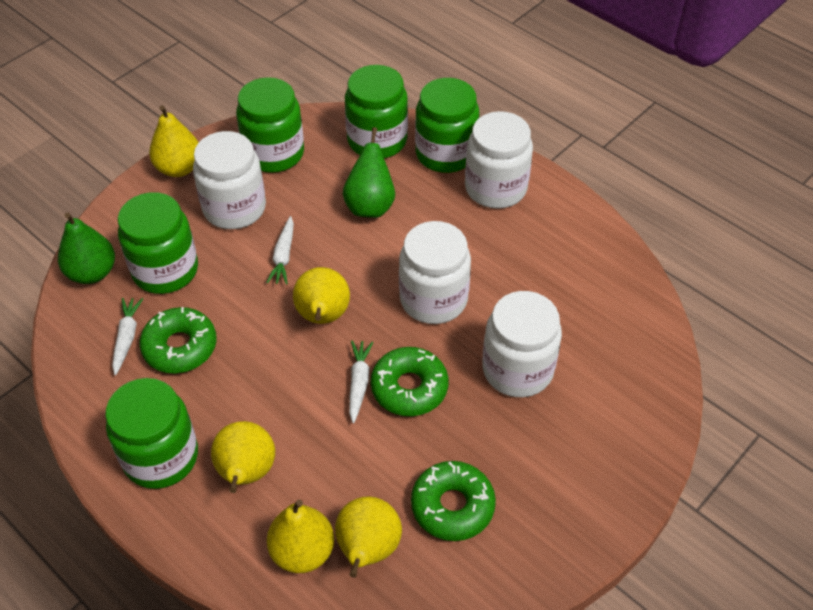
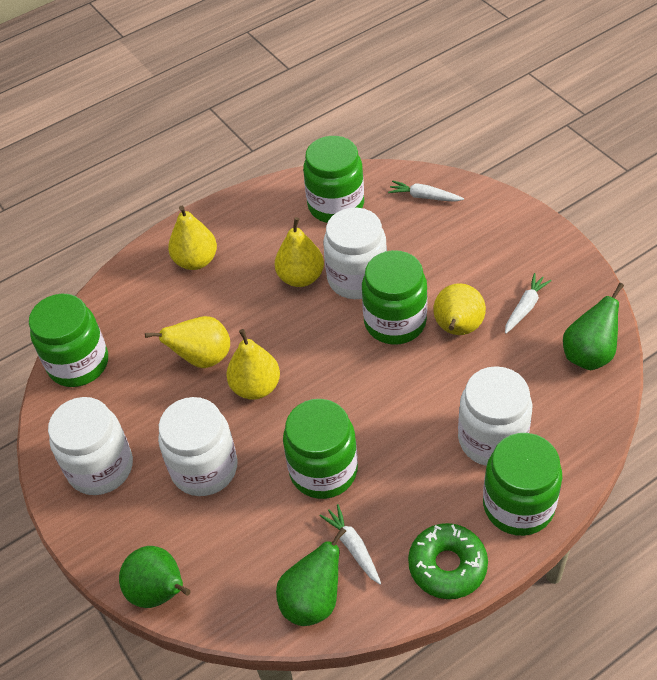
green donut: 3 -> 1
green pear: 2 -> 3

